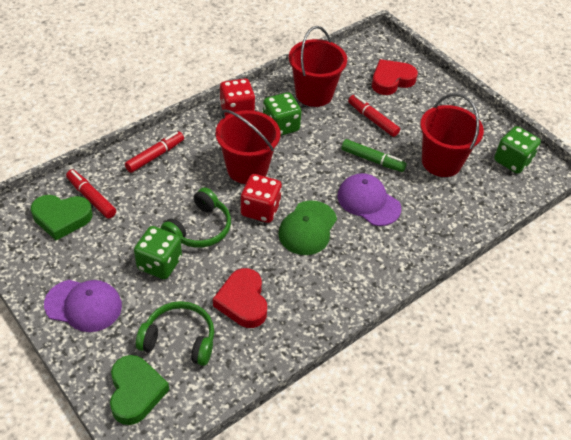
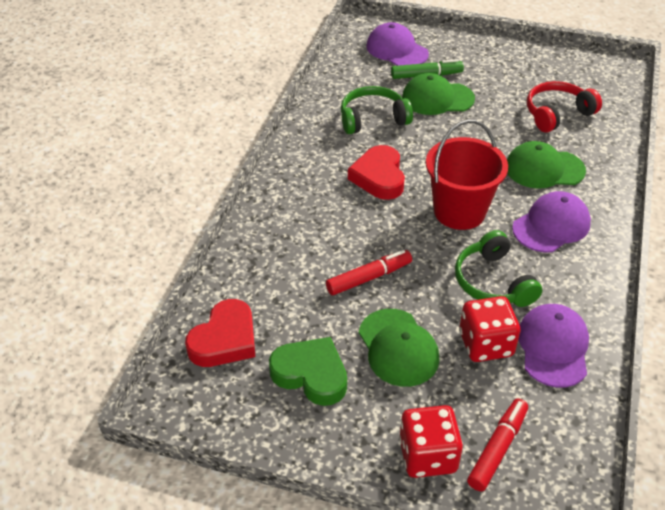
green cap: 1 -> 3
green dice: 3 -> 0
green heart: 2 -> 1
purple cap: 2 -> 3
red bucket: 3 -> 1
red headphones: 0 -> 1
red marker: 3 -> 2

